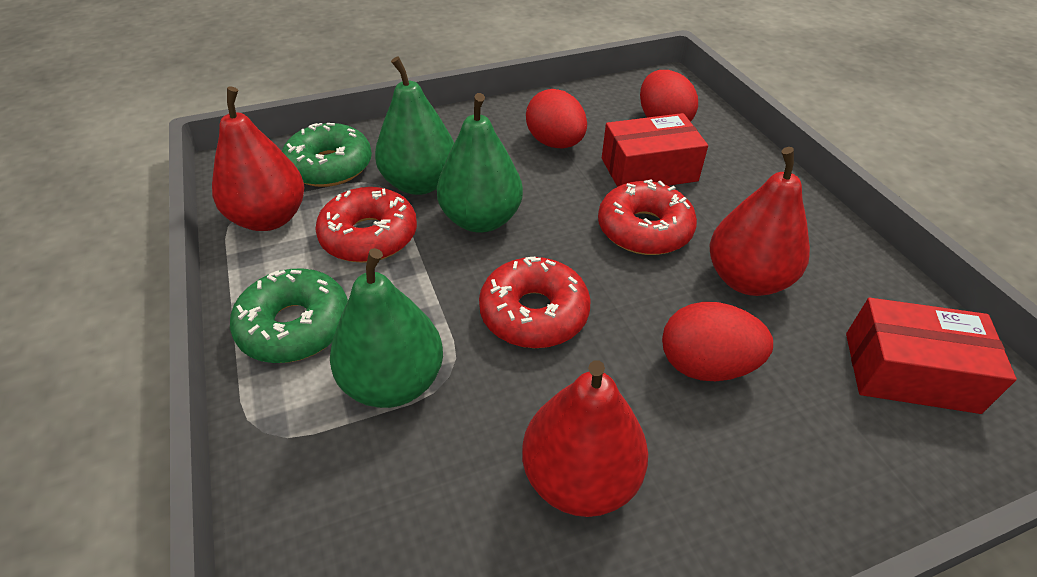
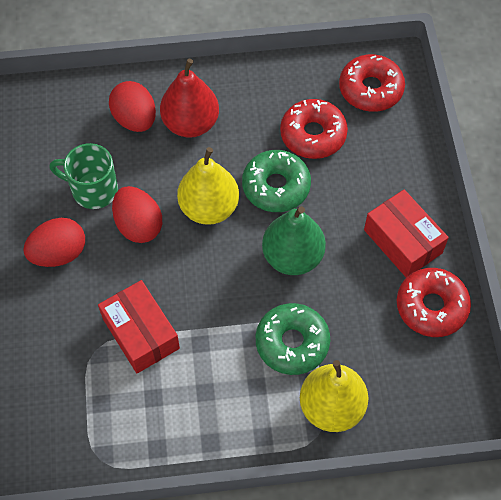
green mug: 0 -> 1
green pear: 3 -> 1
red pear: 3 -> 1
yellow pear: 0 -> 2

